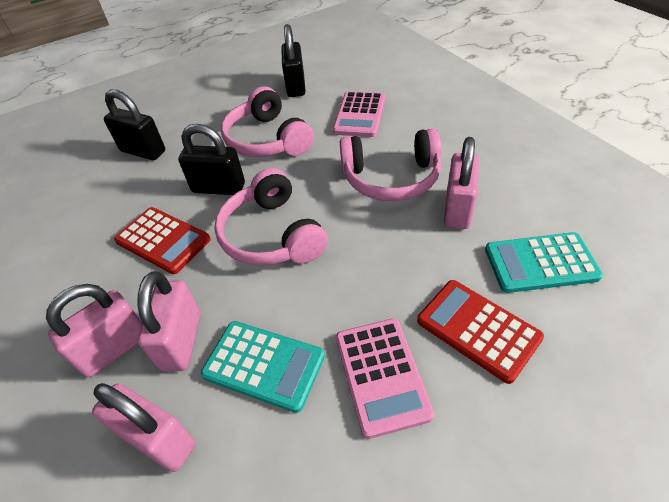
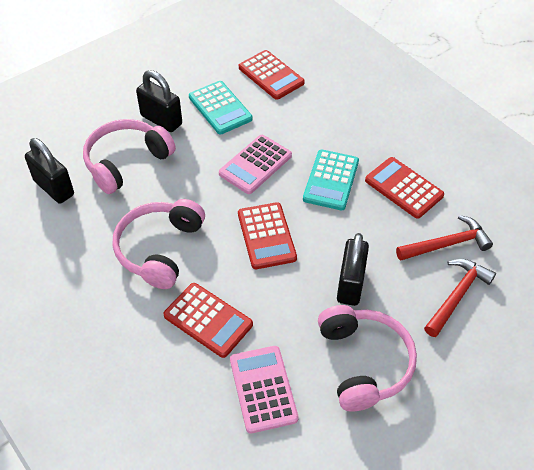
pink padlock: 4 -> 0
red calculator: 2 -> 4
red hammer: 0 -> 2

